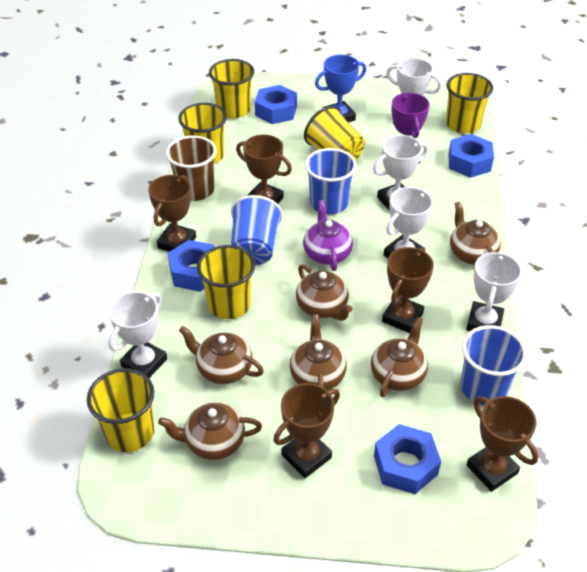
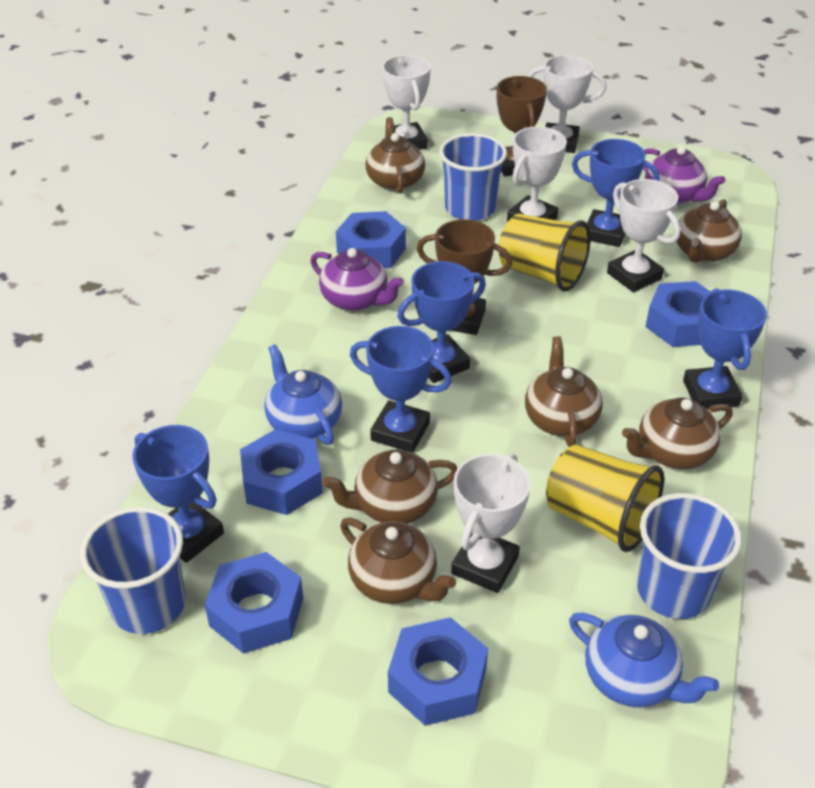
blue nut: 4 -> 5
blue teapot: 0 -> 2
blue trophy: 1 -> 5
brown cup: 1 -> 0
brown trophy: 5 -> 2
purple teapot: 1 -> 2
purple trophy: 1 -> 0
yellow cup: 6 -> 2

